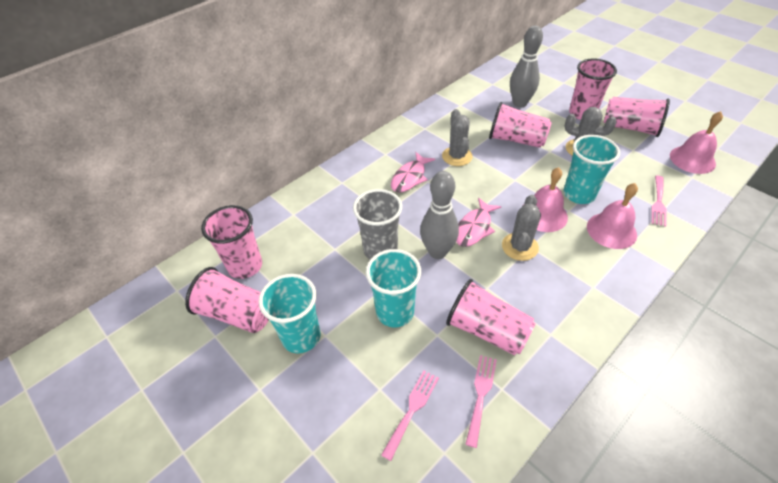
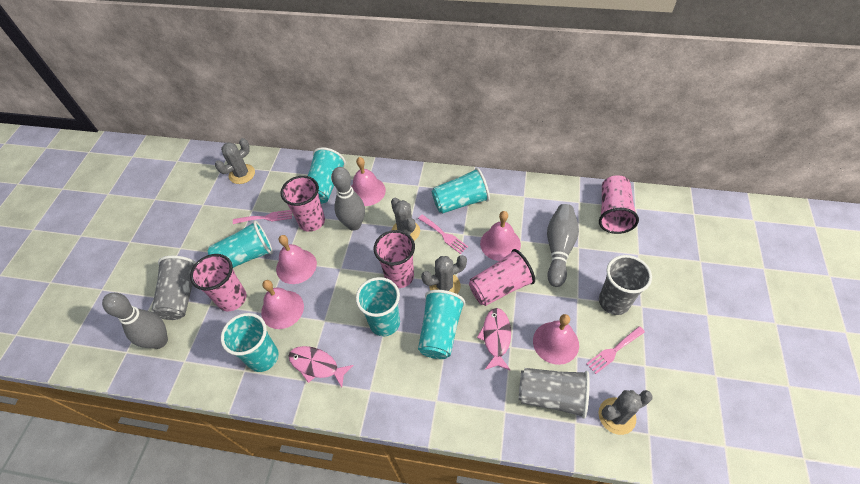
grey bowling pin: 2 -> 3
grey cactus: 3 -> 4
grey cup: 1 -> 3
pink bell: 3 -> 5
pink cup: 6 -> 5
turquoise cup: 3 -> 6

